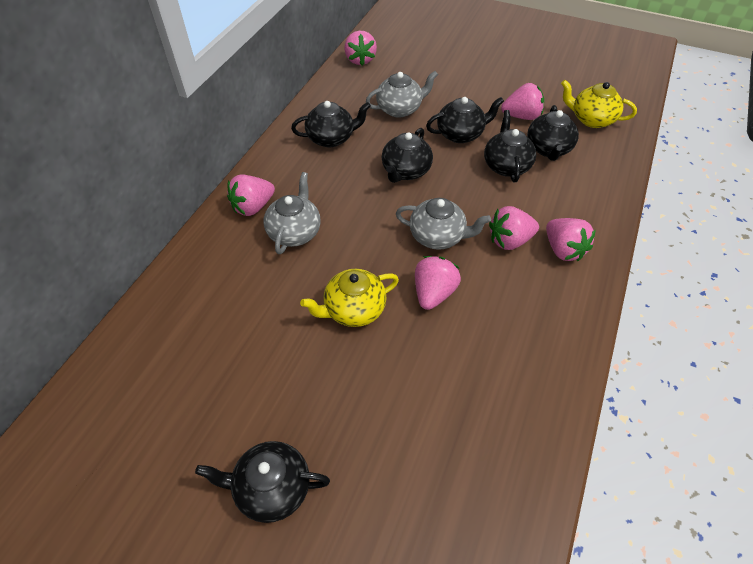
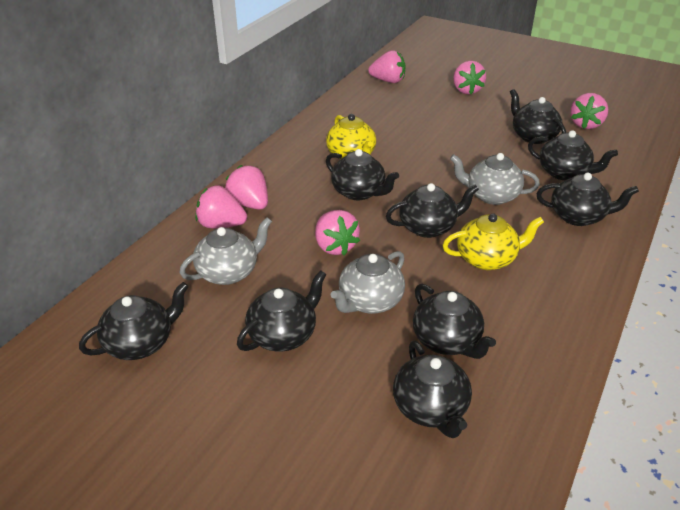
black teapot: 6 -> 9

